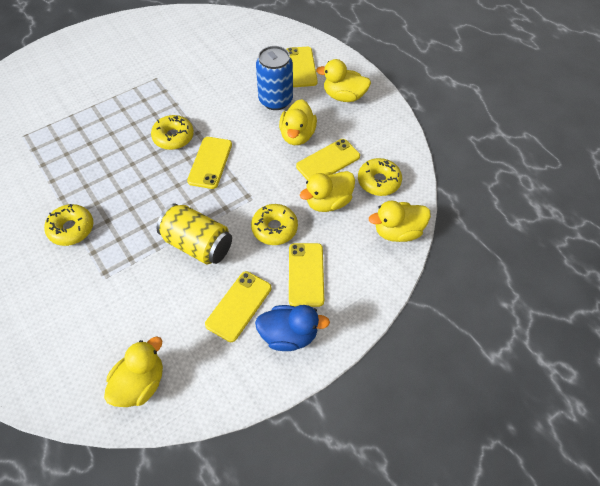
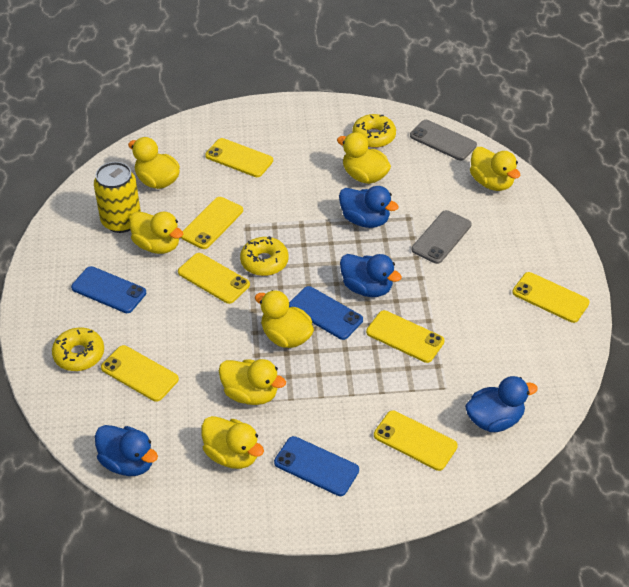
blue can: 1 -> 0
blue duck: 1 -> 4
blue phone: 0 -> 3
grey phone: 0 -> 2
yellow donut: 4 -> 3
yellow duck: 5 -> 7
yellow phone: 5 -> 7

